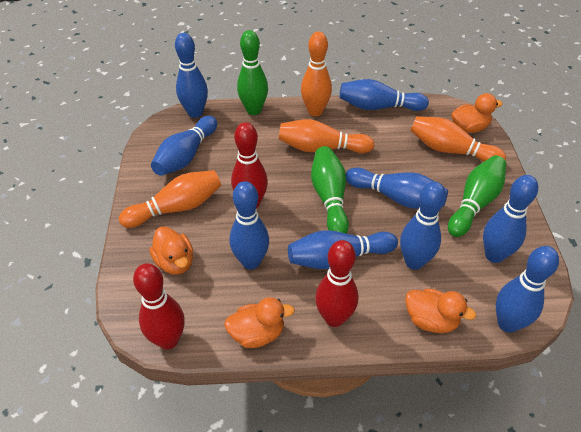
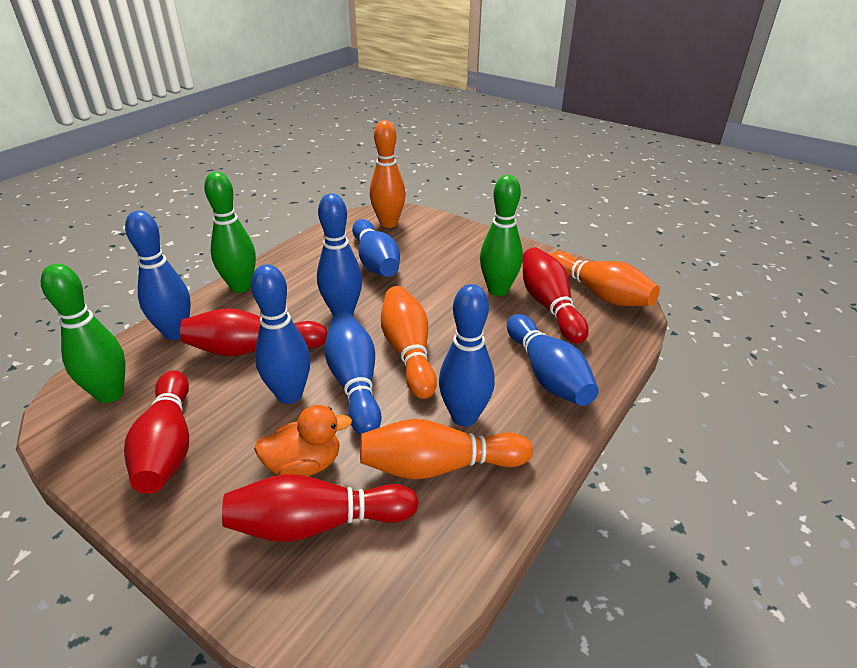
blue bowling pin: 9 -> 7
orange duck: 4 -> 1
red bowling pin: 3 -> 4

